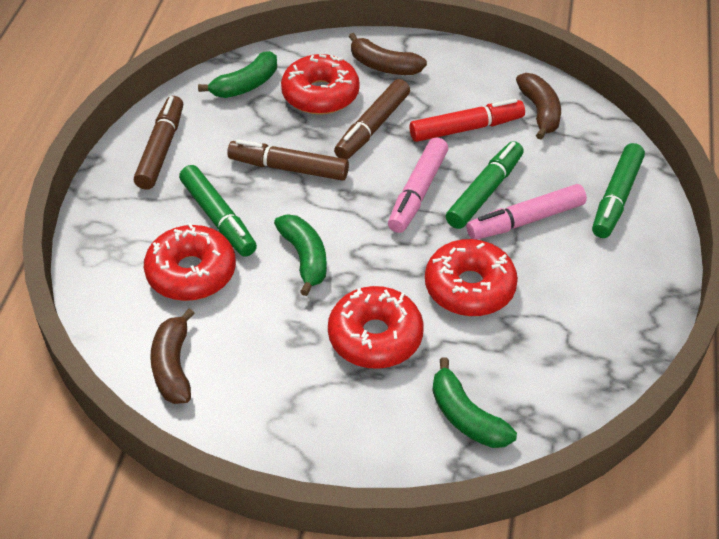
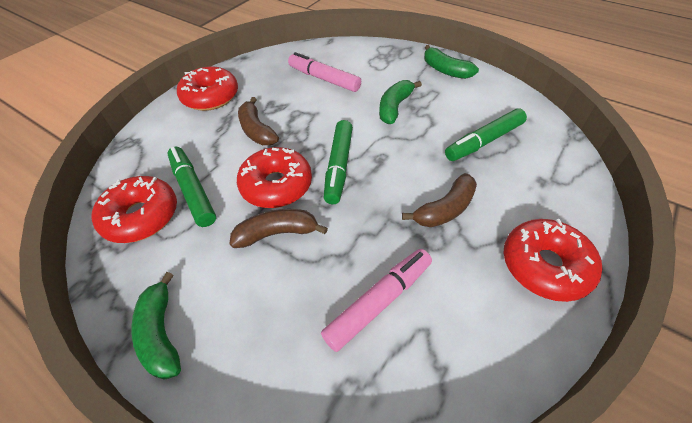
brown marker: 3 -> 0
red marker: 1 -> 0

